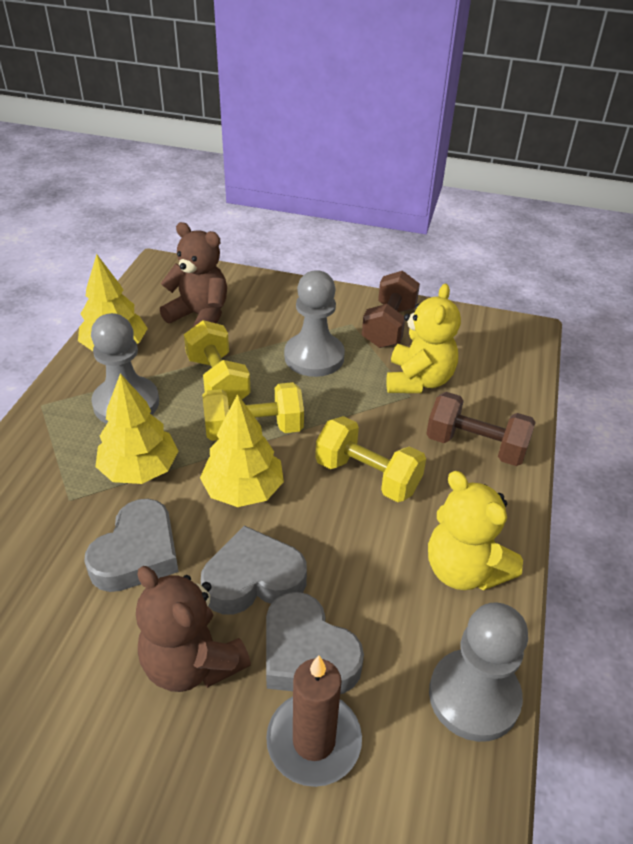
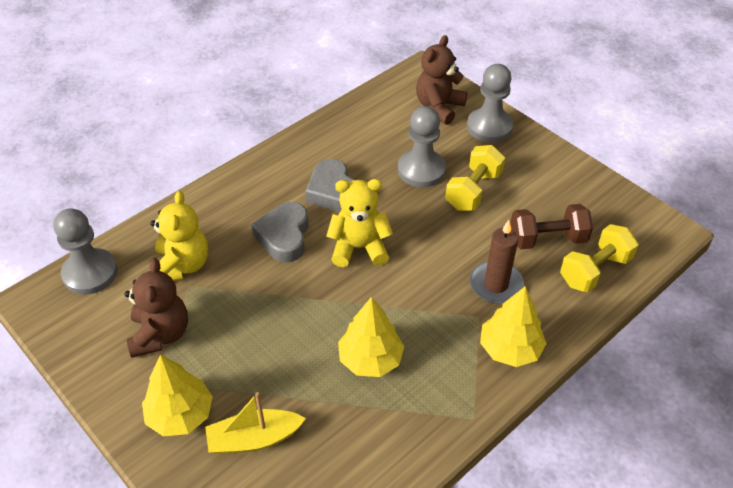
brown dumbbell: 2 -> 1
grey heart: 3 -> 2
yellow boat: 0 -> 1
yellow dumbbell: 3 -> 2

